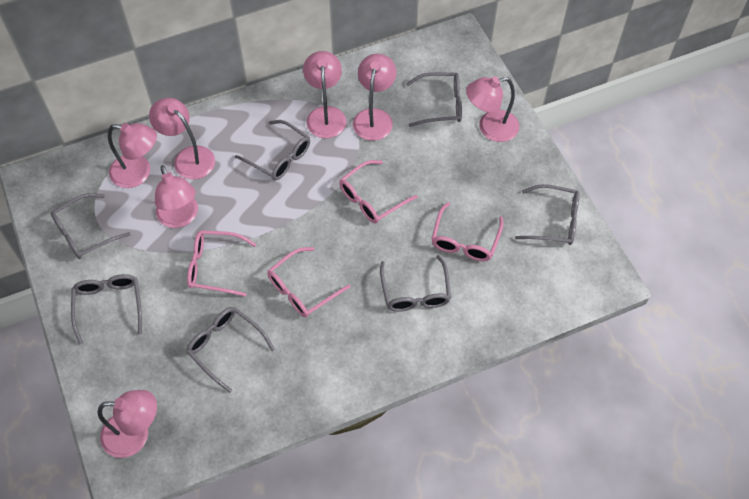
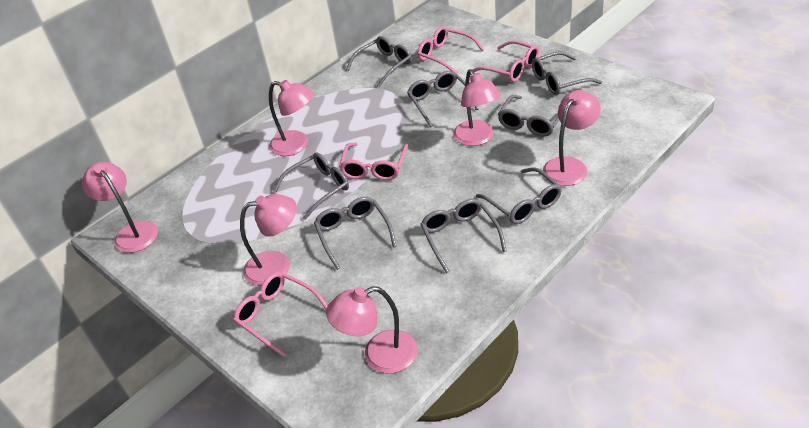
grey glasses: 7 -> 8
pink lamp: 7 -> 6

